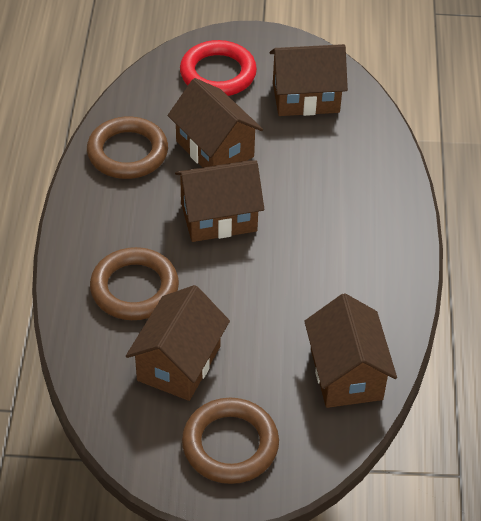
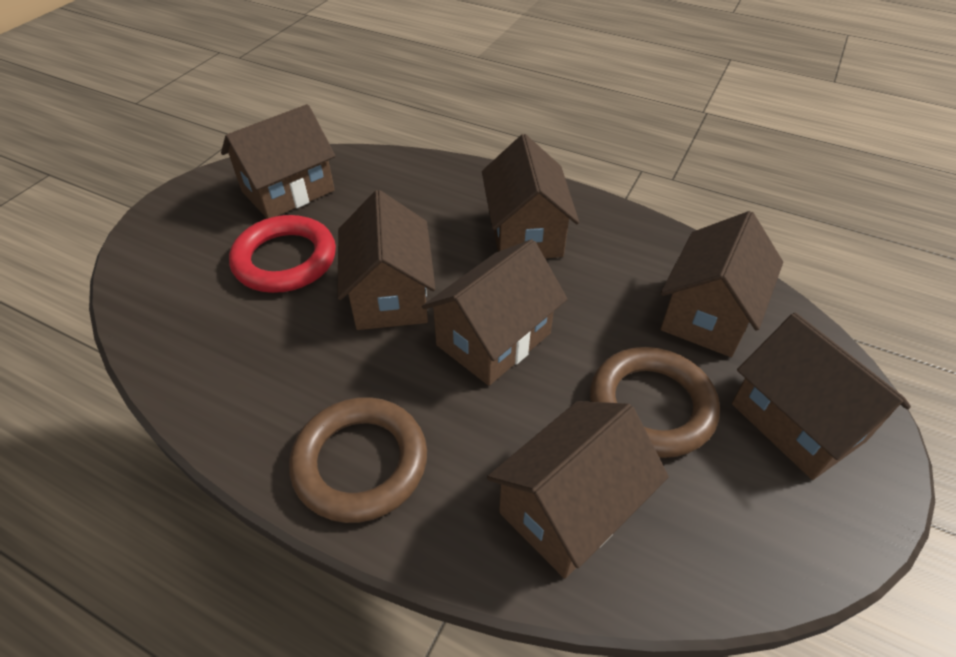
brown house: 5 -> 7
brown ring: 3 -> 2

